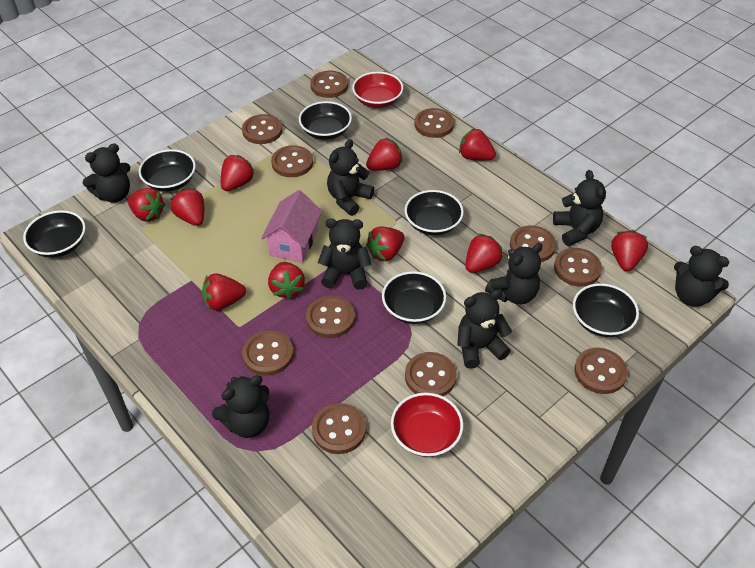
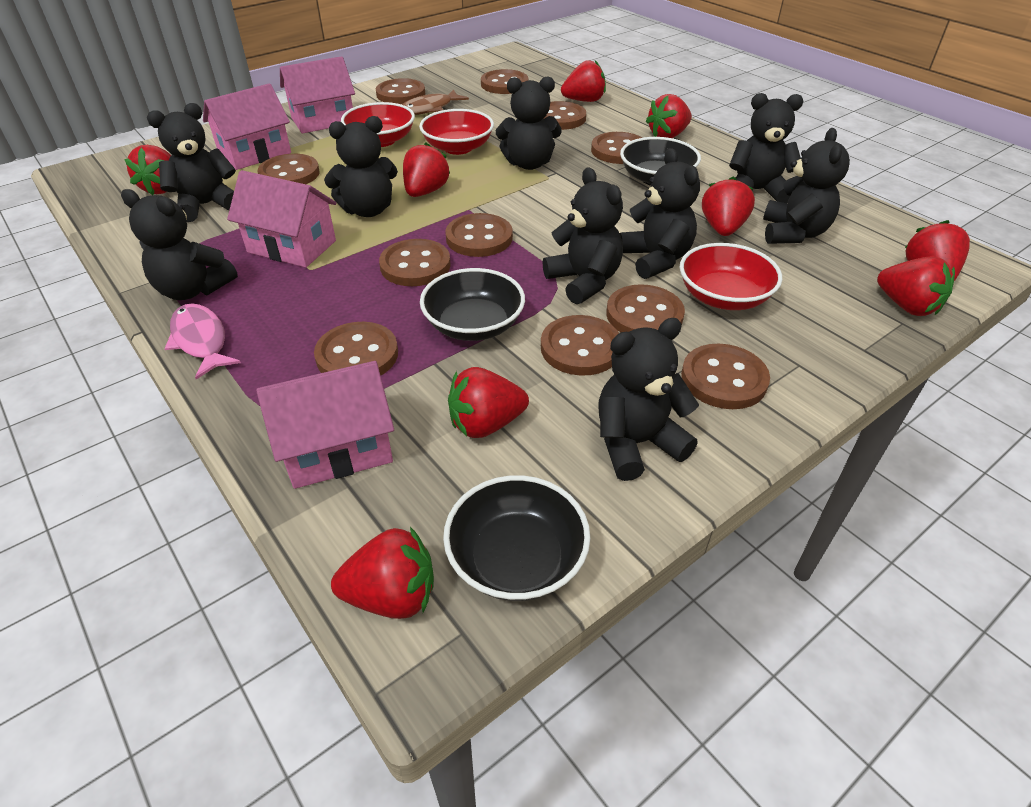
black bowl: 6 -> 3
black teddy bear: 8 -> 9
brown fish: 0 -> 1
pink fish: 0 -> 1
pink house: 1 -> 4
red bowl: 2 -> 3
red strawberry: 10 -> 9

